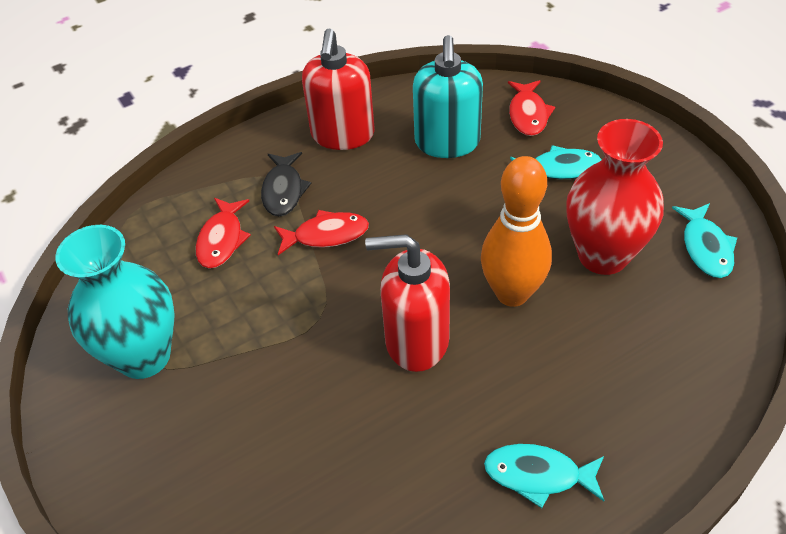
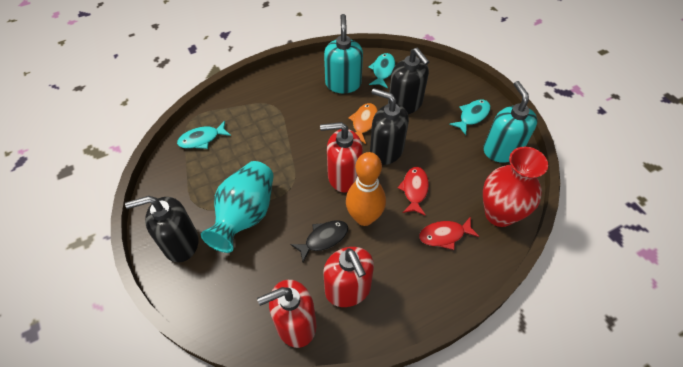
black soap dispenser: 0 -> 3
orange fish: 0 -> 1
red fish: 3 -> 2
red soap dispenser: 2 -> 3
turquoise soap dispenser: 1 -> 2

